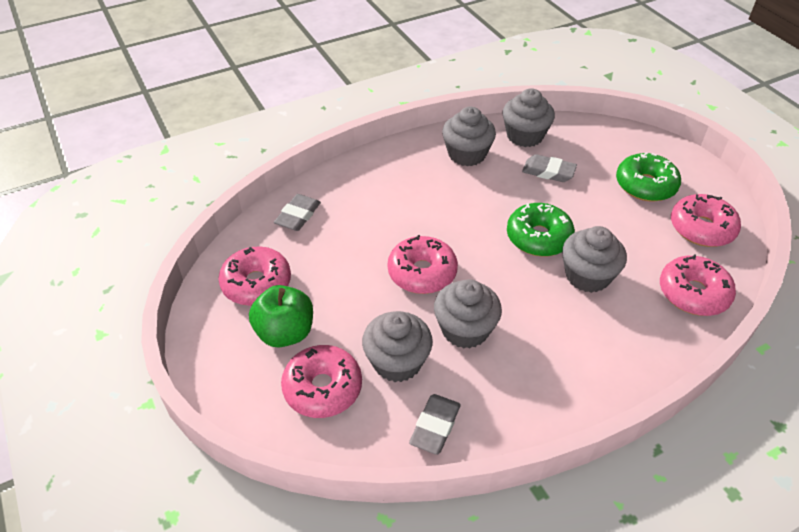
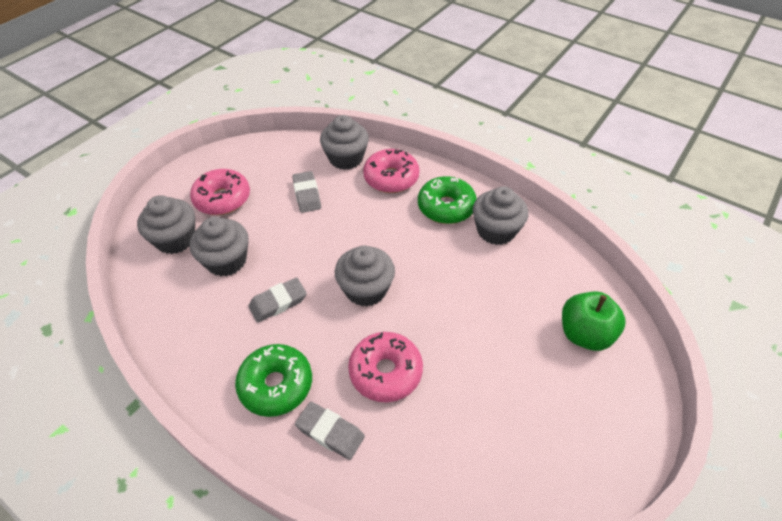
pink donut: 5 -> 3

